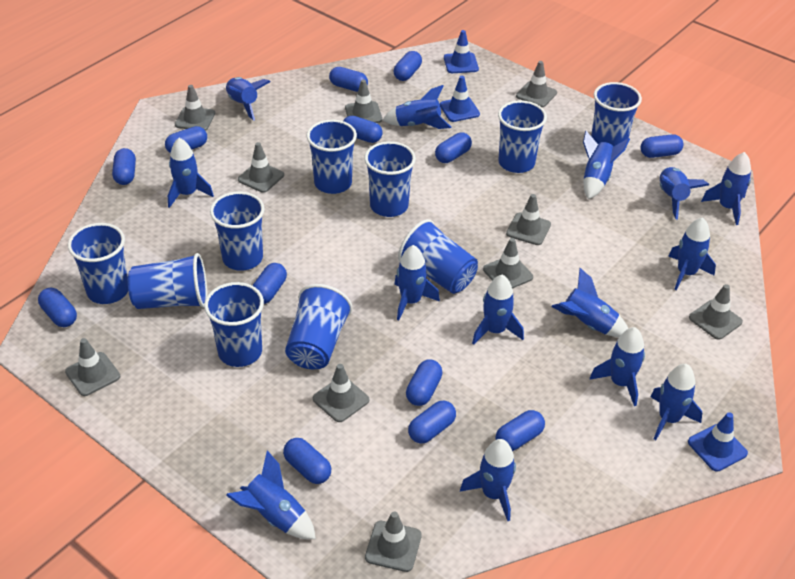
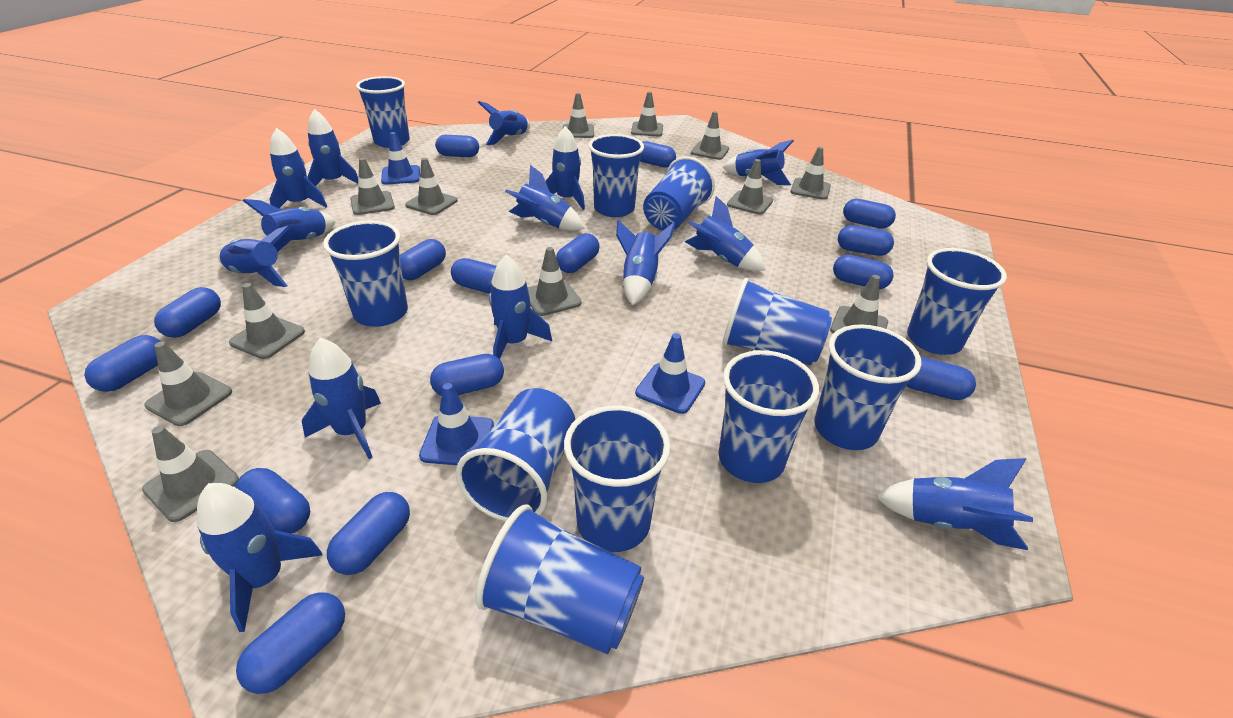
blue capsule: 13 -> 15
blue cup: 10 -> 11
grey traffic cone: 10 -> 12

